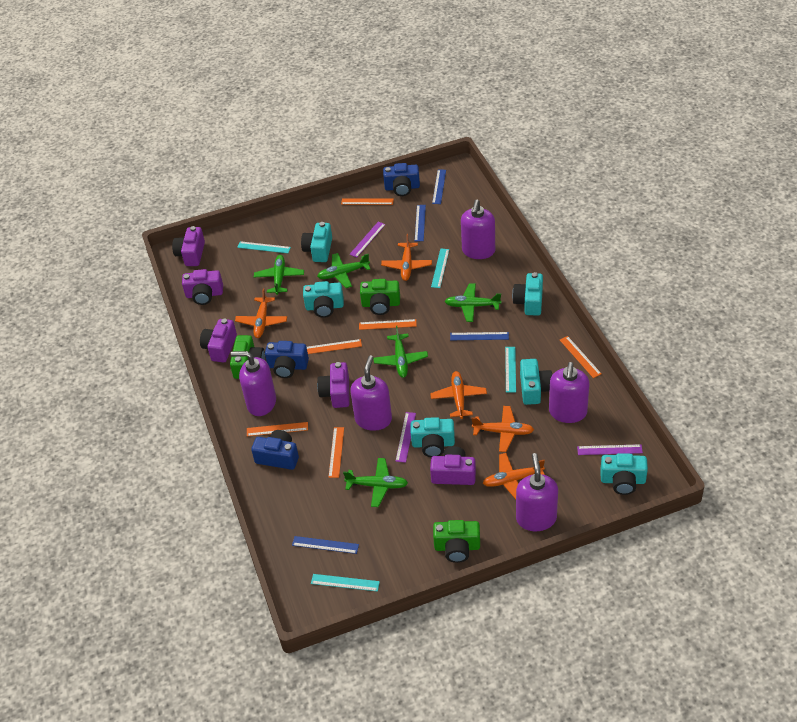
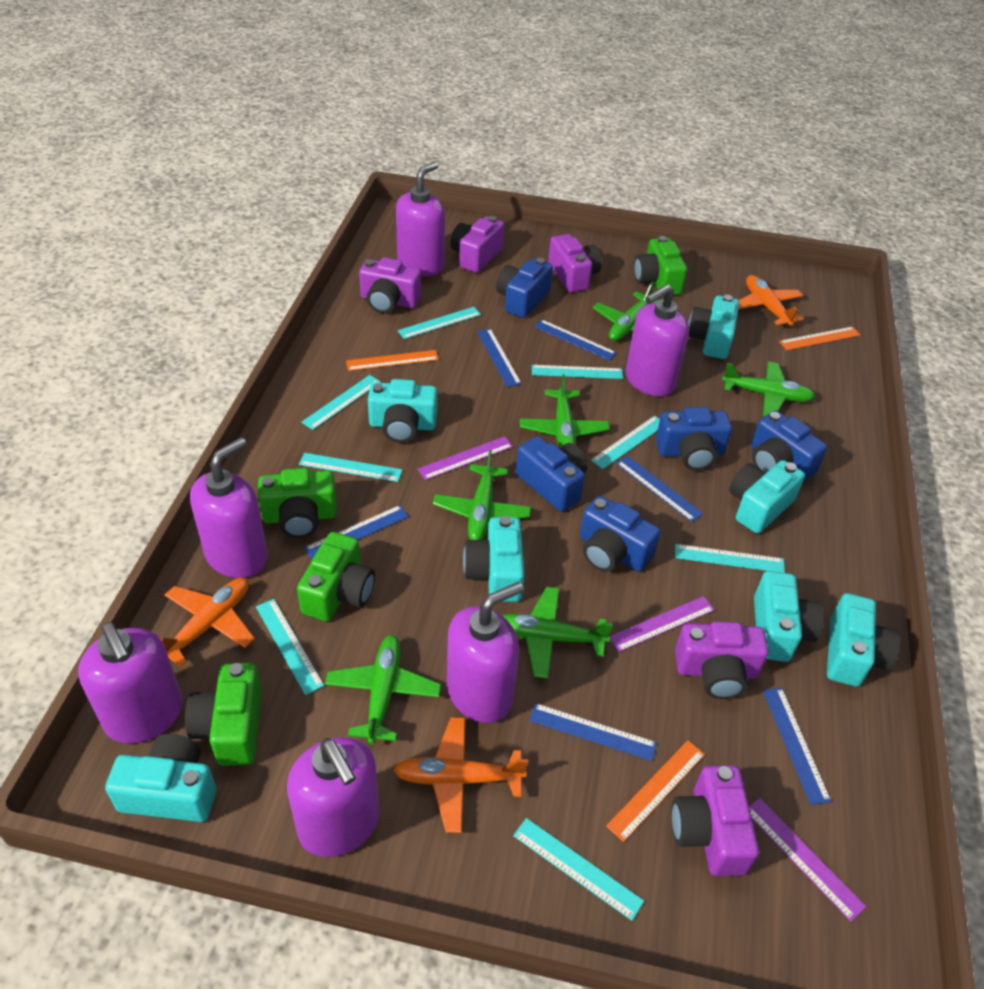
blue camera: 3 -> 5
blue ruler: 4 -> 6
green camera: 3 -> 4
green plane: 5 -> 6
orange plane: 5 -> 3
orange ruler: 6 -> 3
purple soap dispenser: 5 -> 6
turquoise camera: 6 -> 7
turquoise ruler: 4 -> 8

